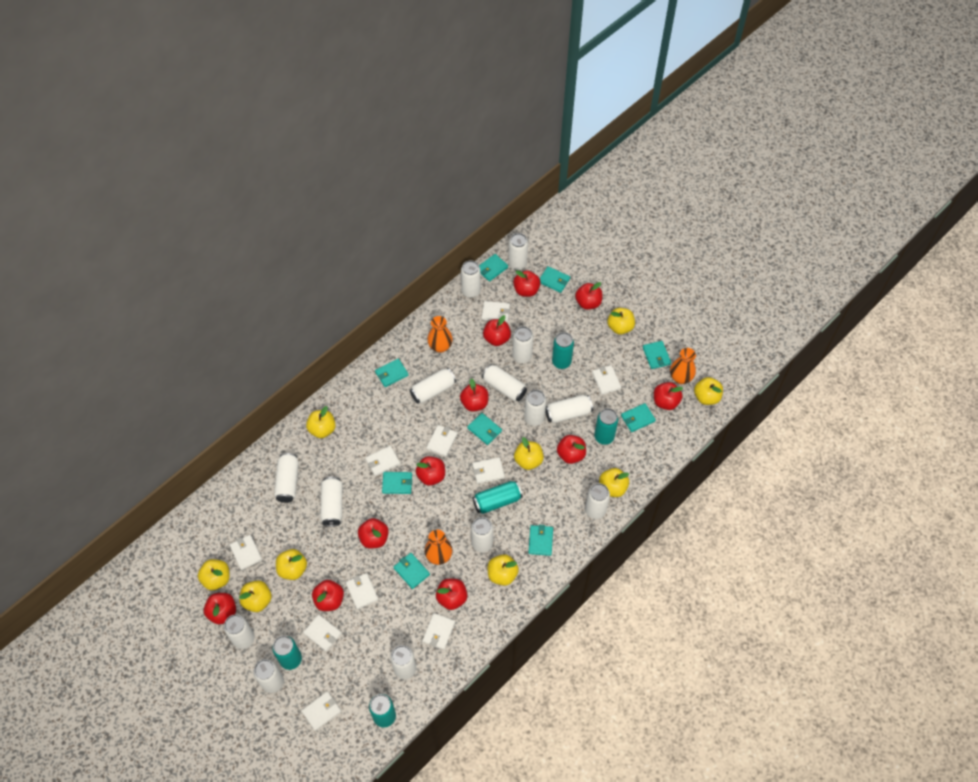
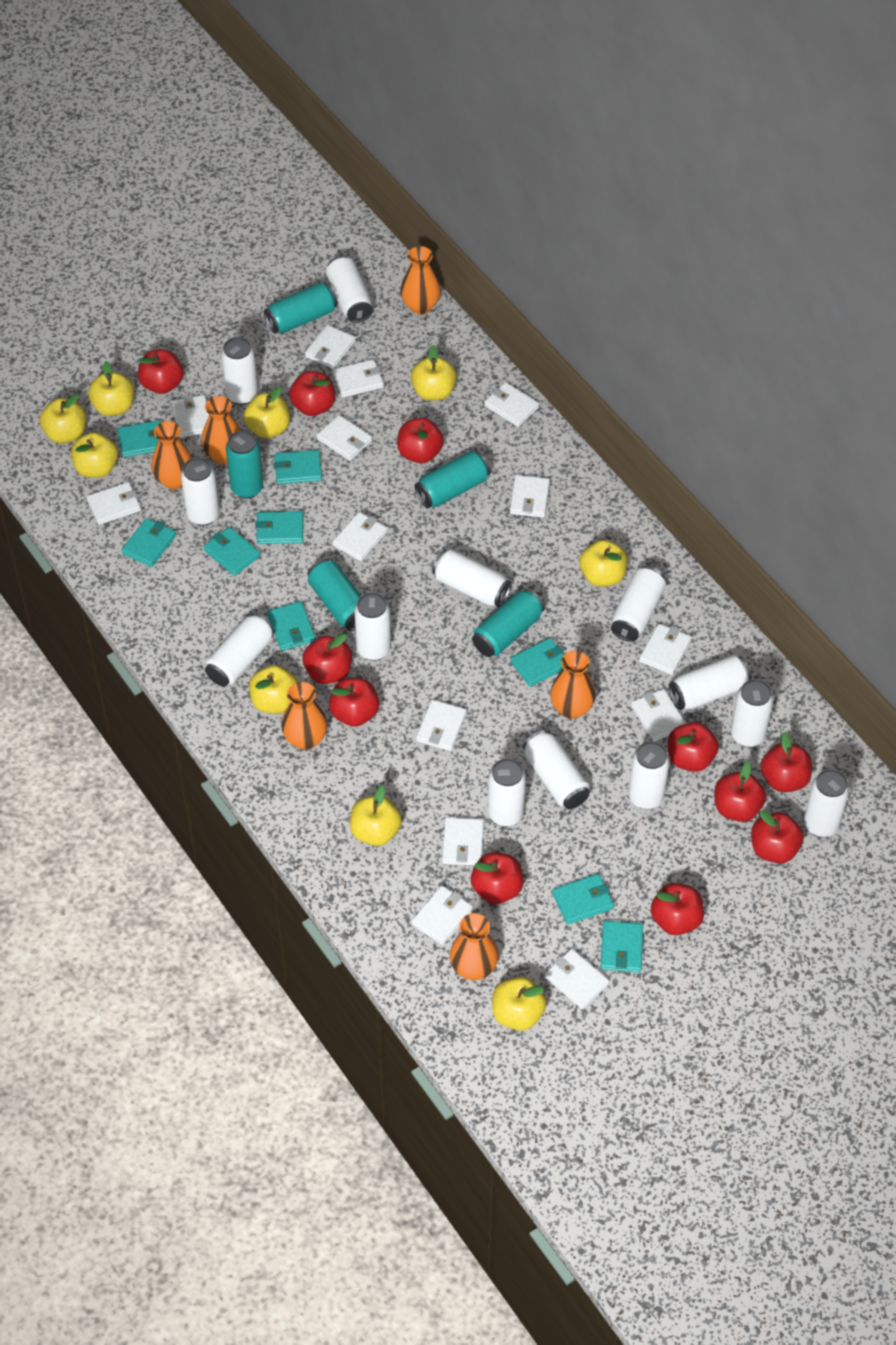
orange vase: 3 -> 6
white can: 14 -> 13
white wallet: 10 -> 14

